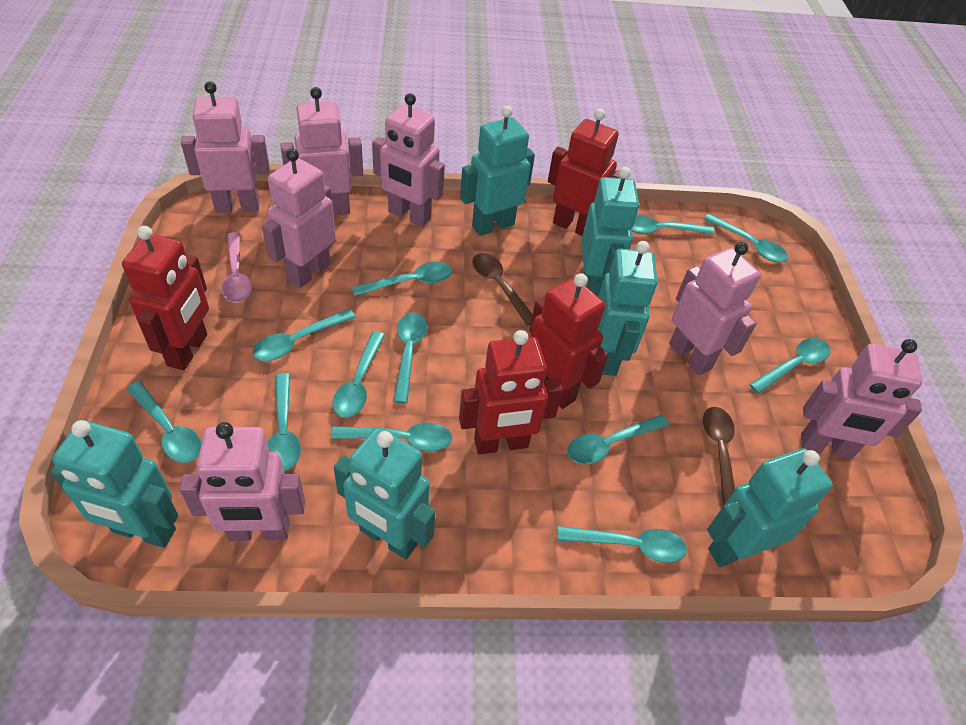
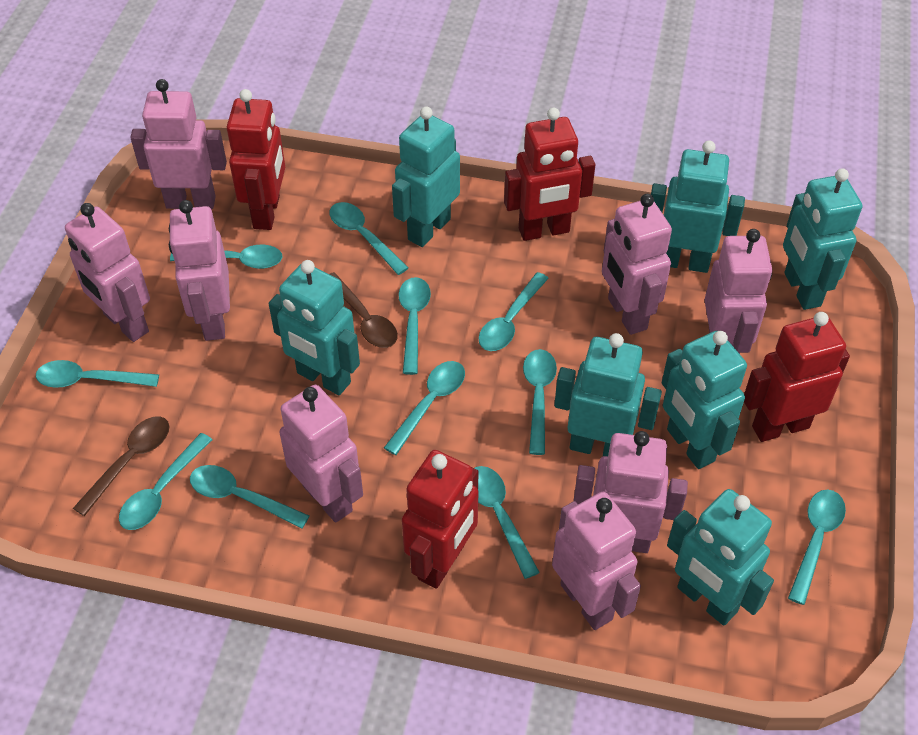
pink robot: 7 -> 8
pink spoon: 1 -> 0
turquoise robot: 6 -> 7
turquoise spoon: 12 -> 11

